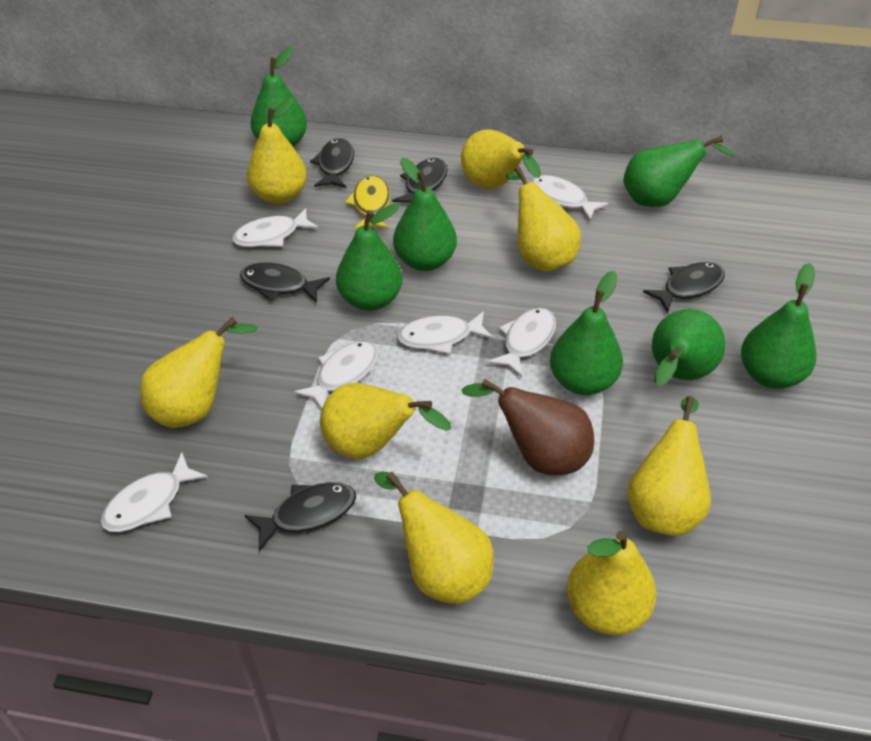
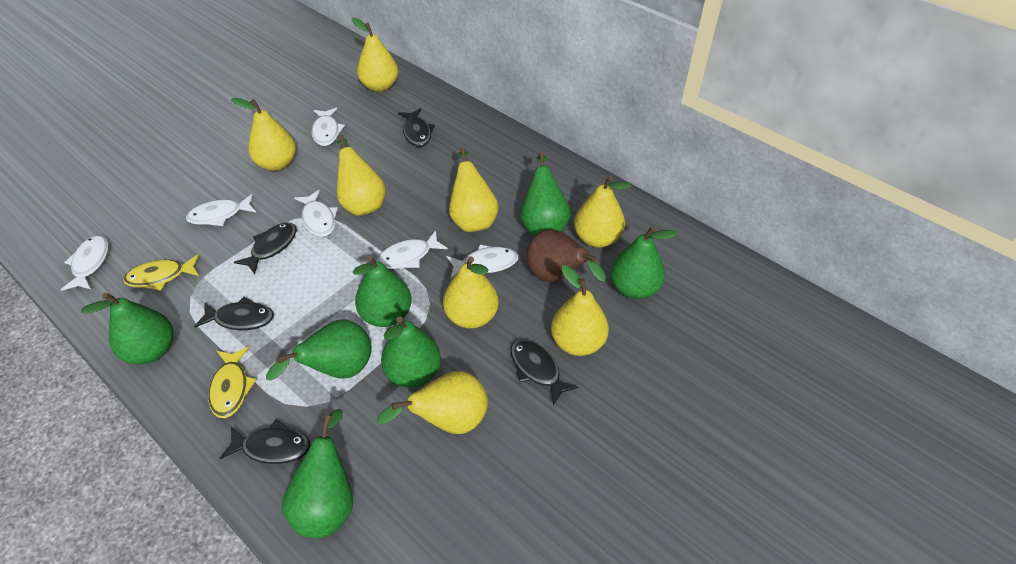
yellow fish: 1 -> 2

